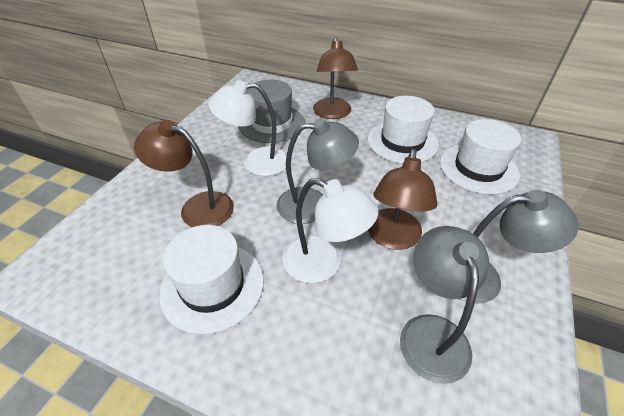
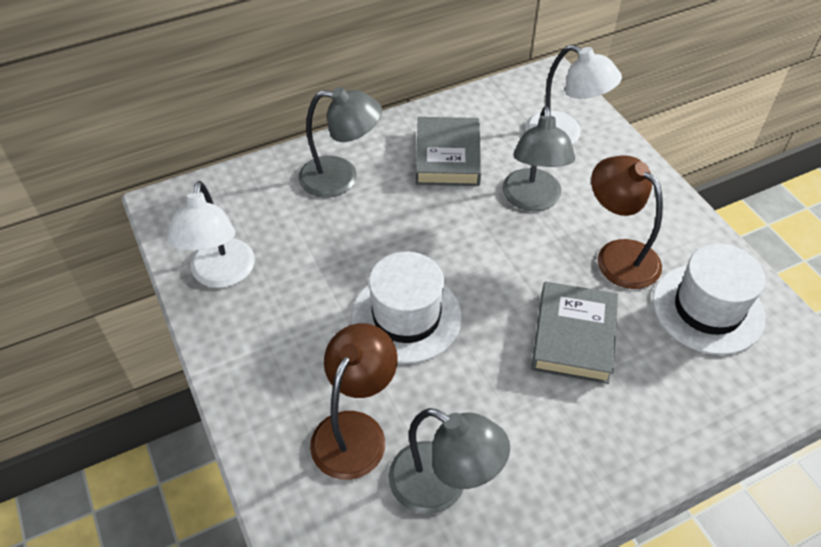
brown lamp: 3 -> 2
grey book: 0 -> 2
grey hat: 1 -> 0
white hat: 3 -> 2

